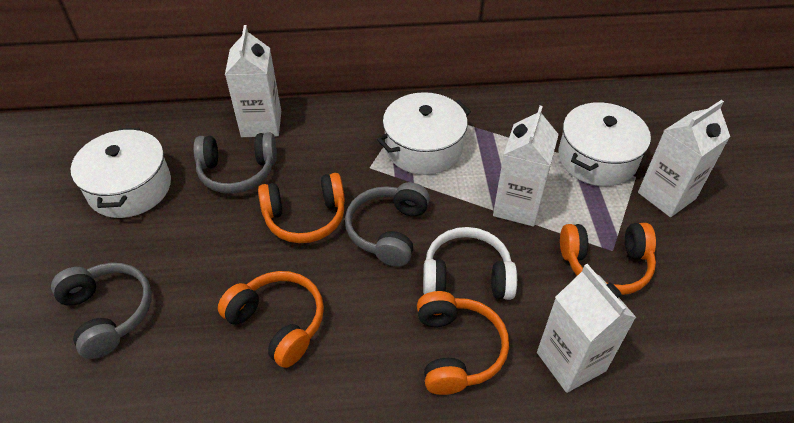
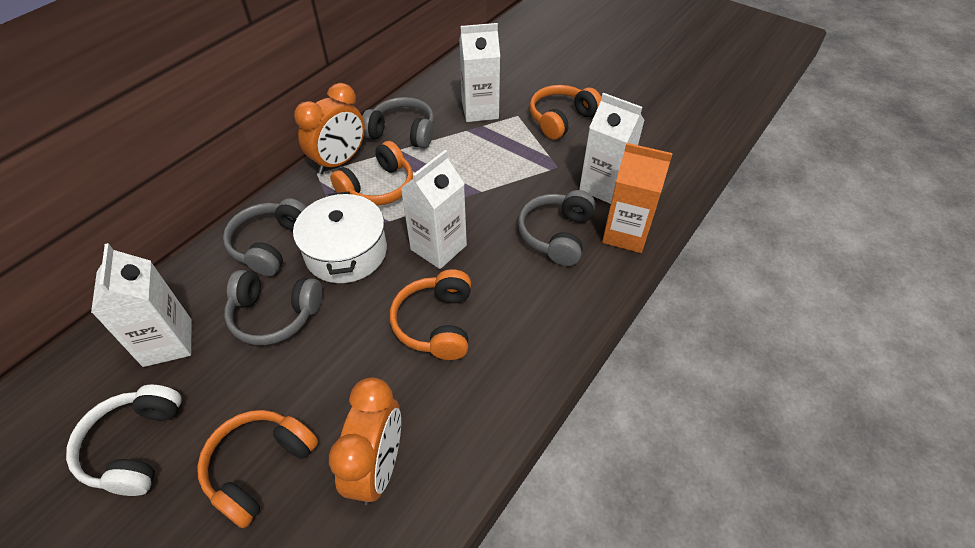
grey headphones: 3 -> 4
orange carton: 0 -> 1
orange clock: 0 -> 2
white pot: 3 -> 1

